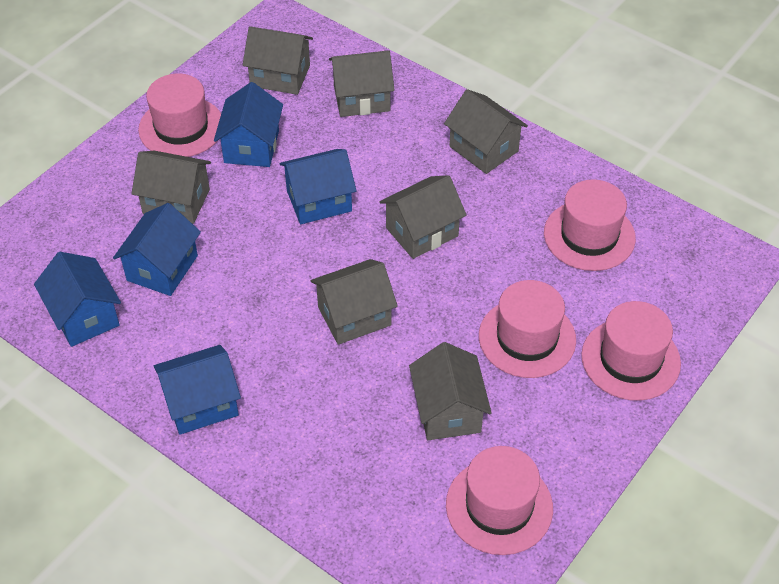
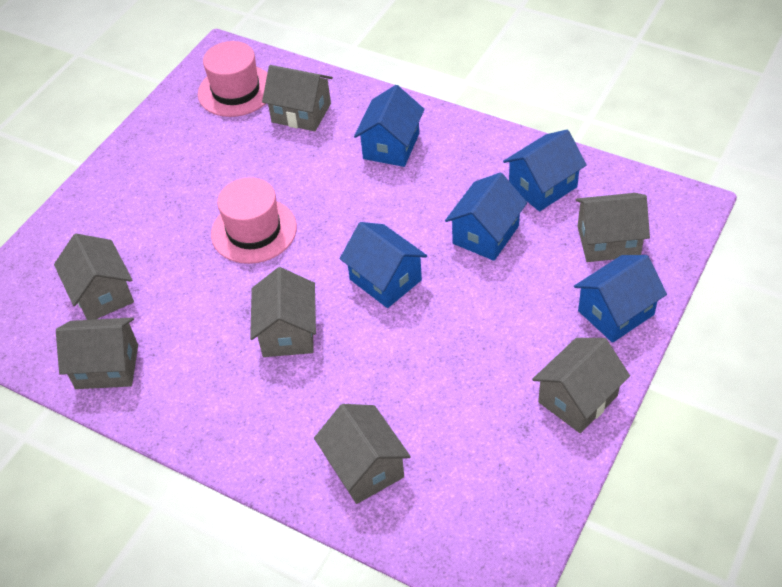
pink hat: 5 -> 2

